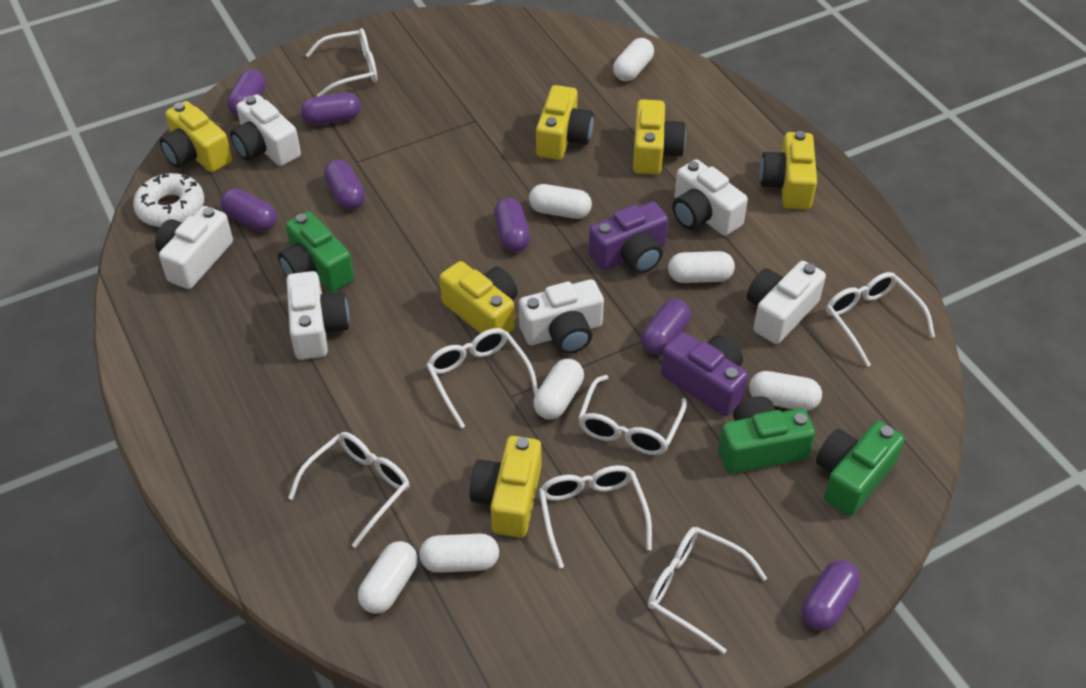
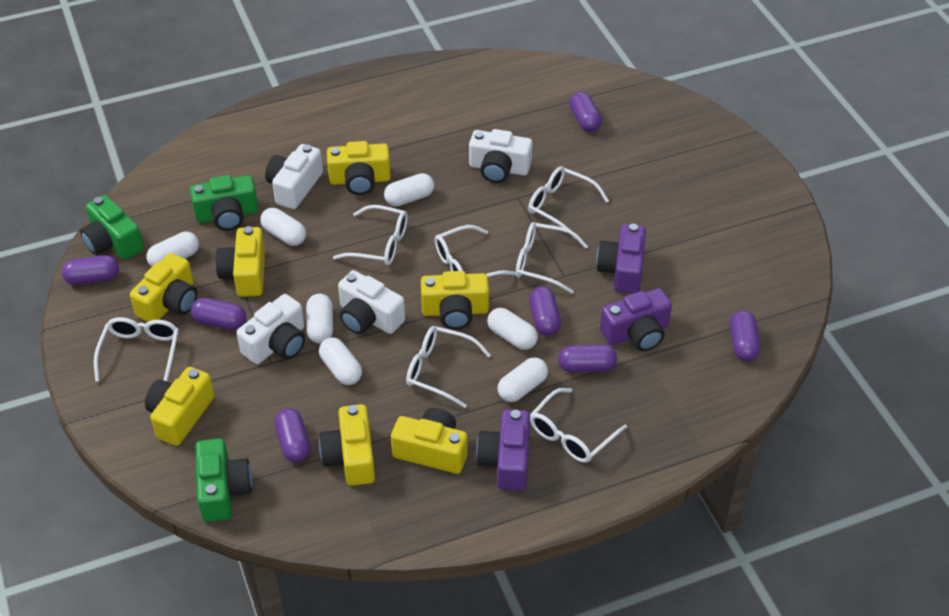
purple camera: 2 -> 3
white camera: 6 -> 4
white donut: 1 -> 0
yellow camera: 6 -> 7

